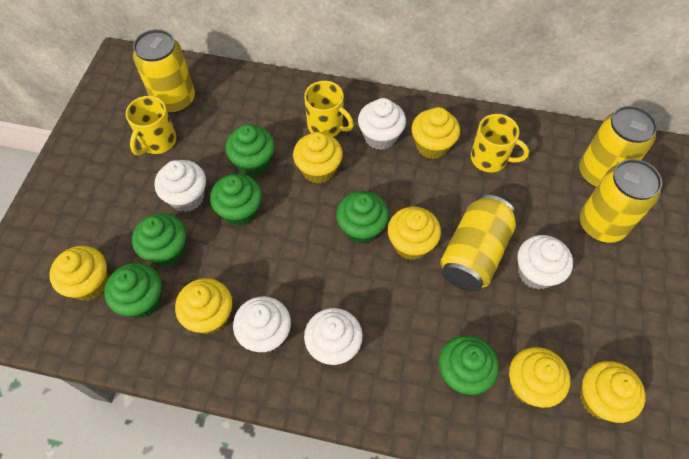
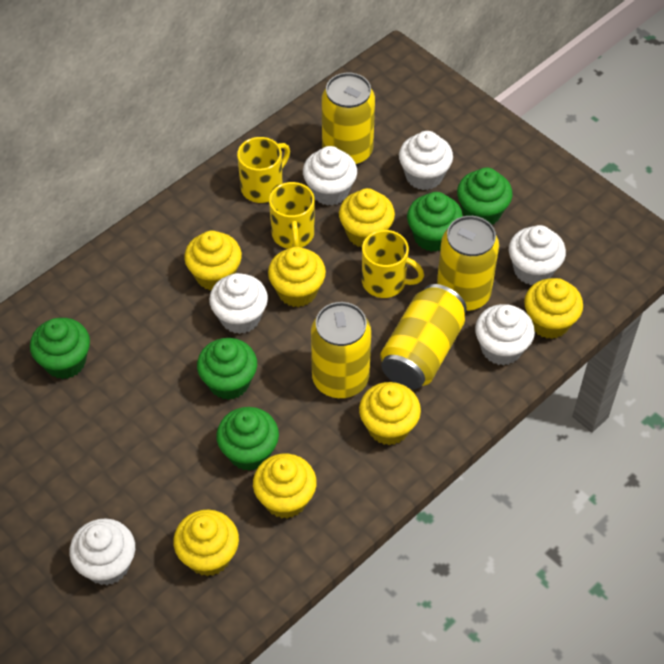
green cupcake: 6 -> 5
white cupcake: 5 -> 6

